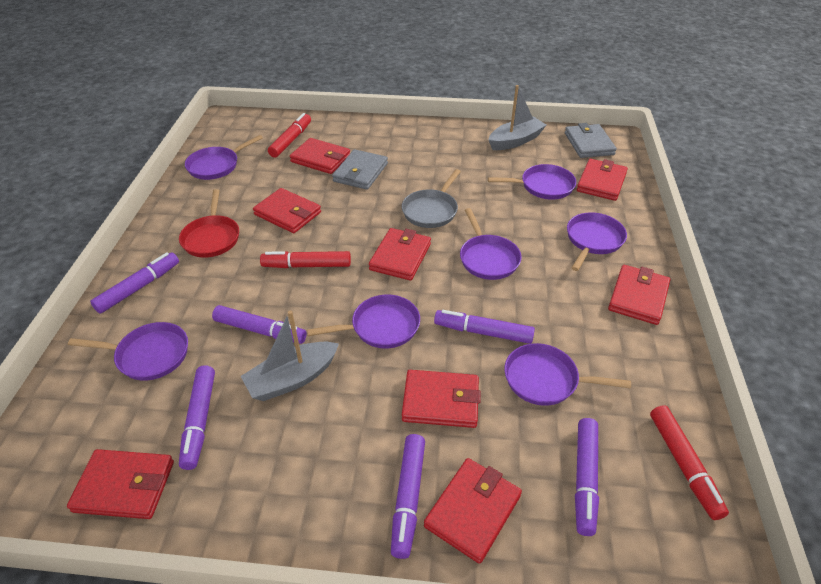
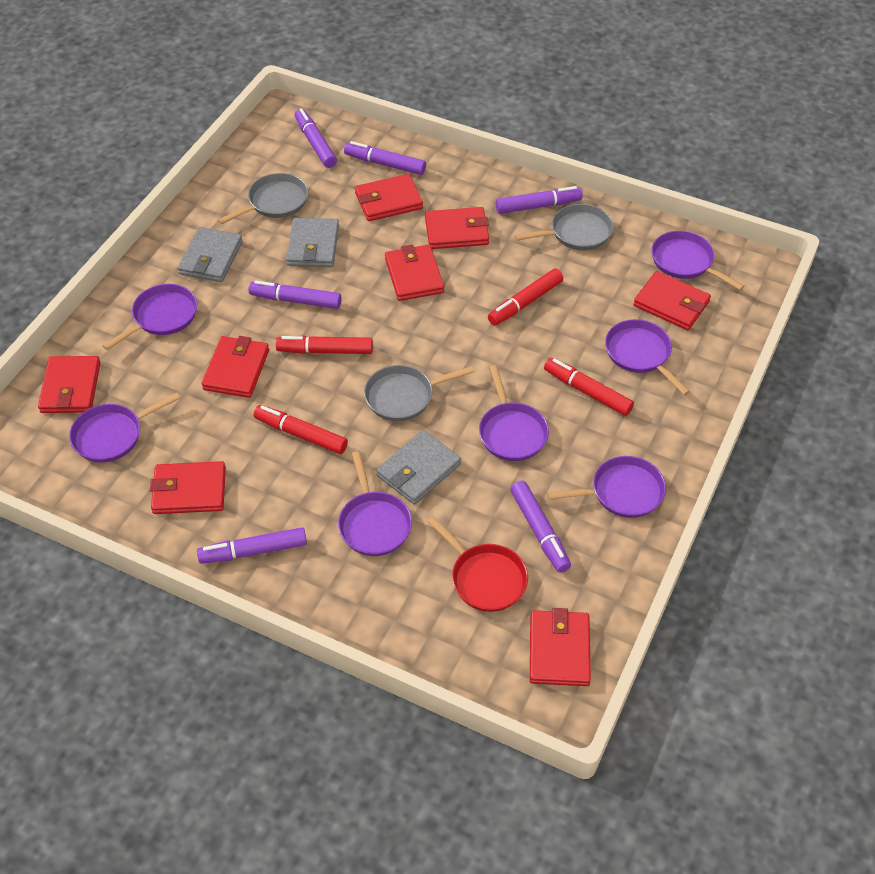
grey boat: 2 -> 0
grey pan: 1 -> 3
grey wallet: 2 -> 3
red marker: 3 -> 4

